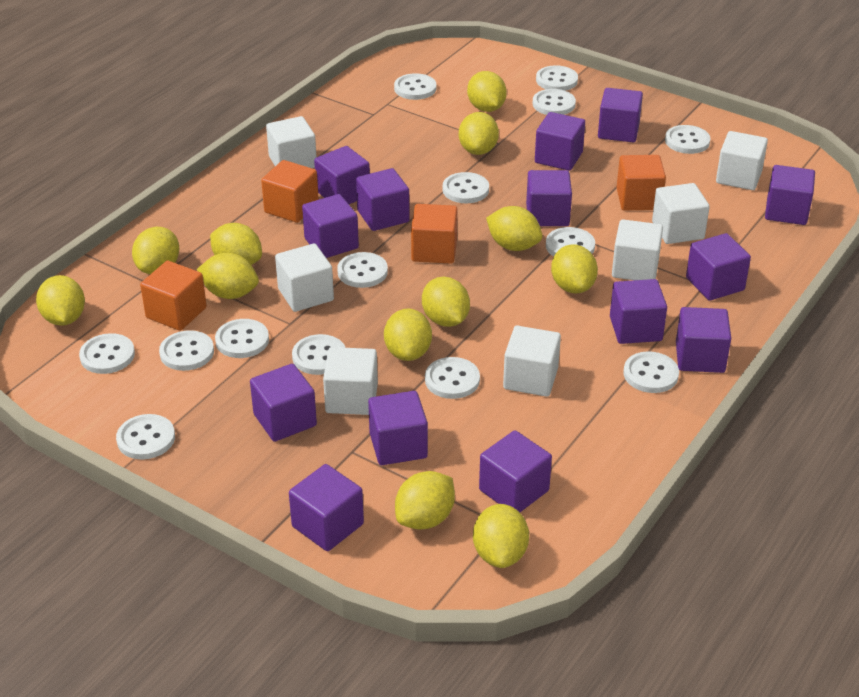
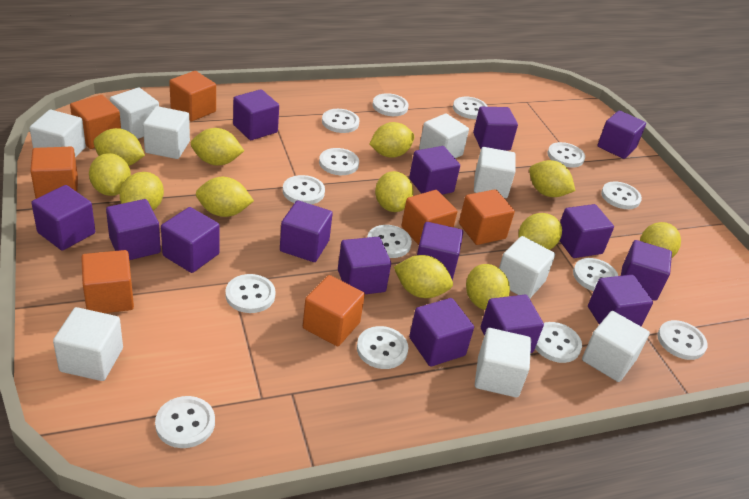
orange cube: 4 -> 7
purple cube: 14 -> 15
white cube: 7 -> 9

